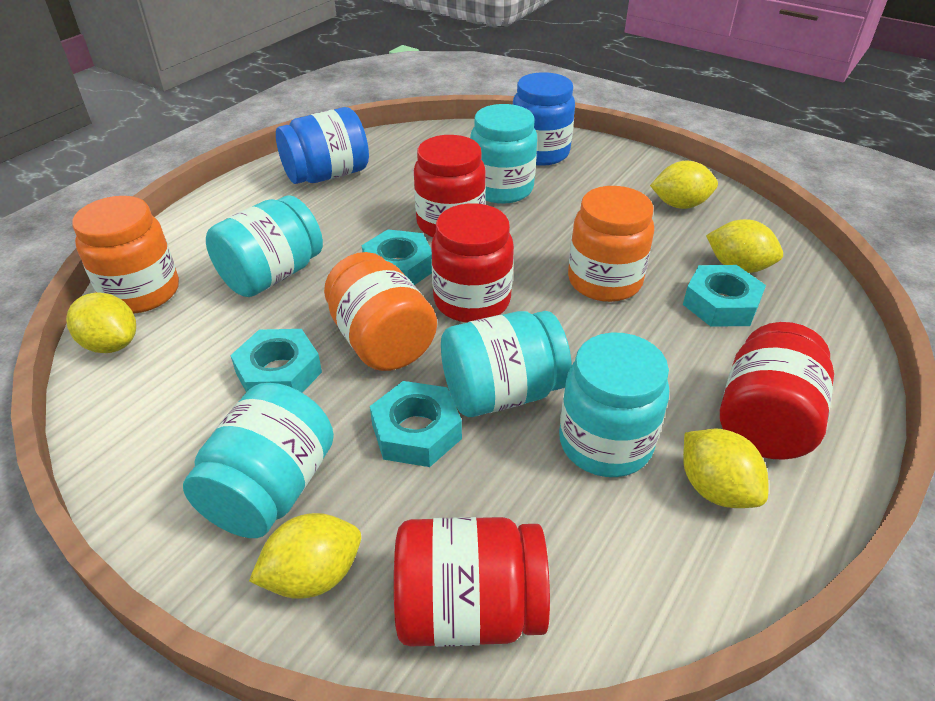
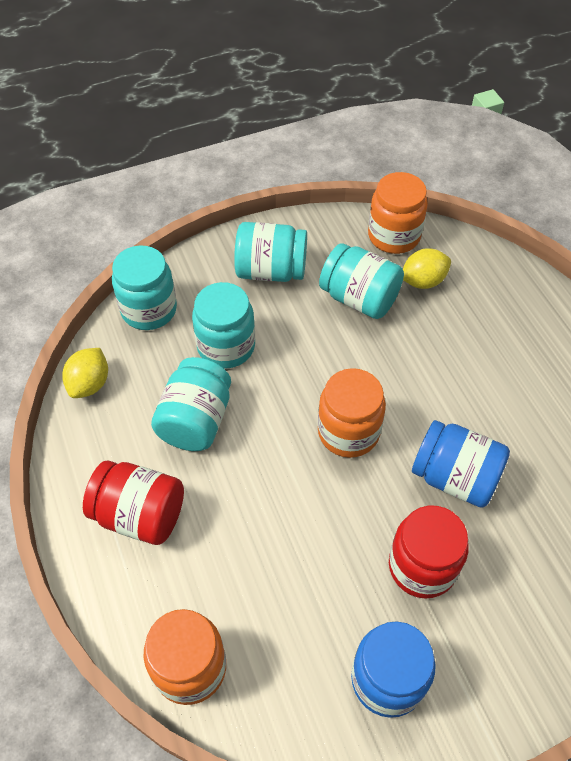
red jar: 4 -> 2
turquoise nut: 4 -> 0
yellow lemon: 5 -> 2

